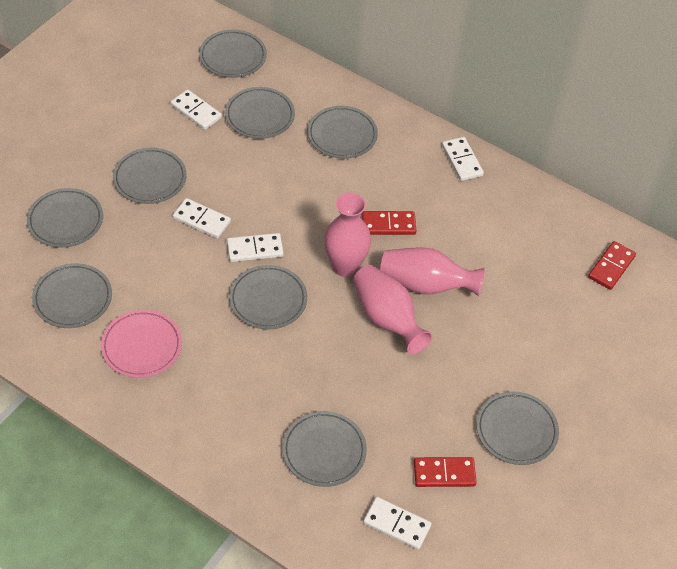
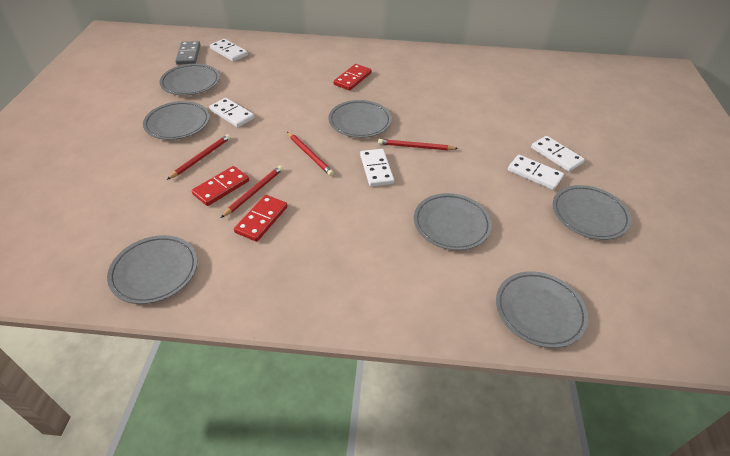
grey domino: 0 -> 1
grey plate: 9 -> 7
pink plate: 1 -> 0
pink vase: 3 -> 0
red pencil: 0 -> 4

